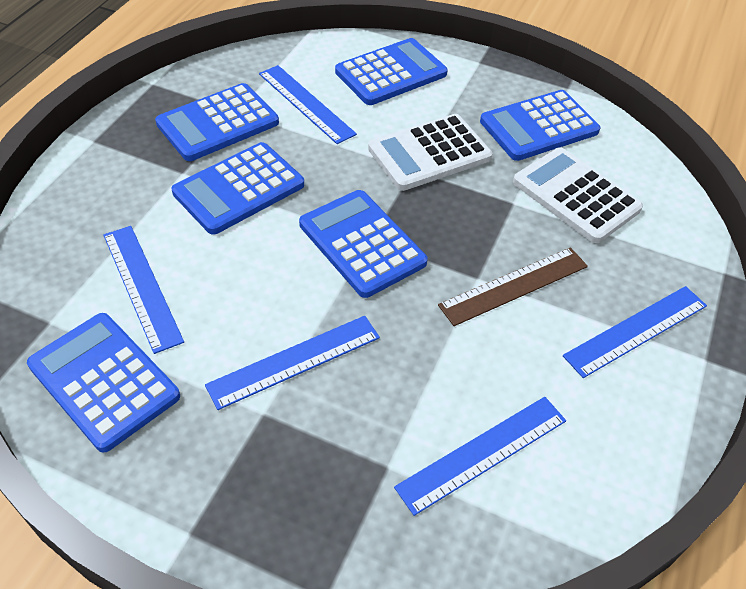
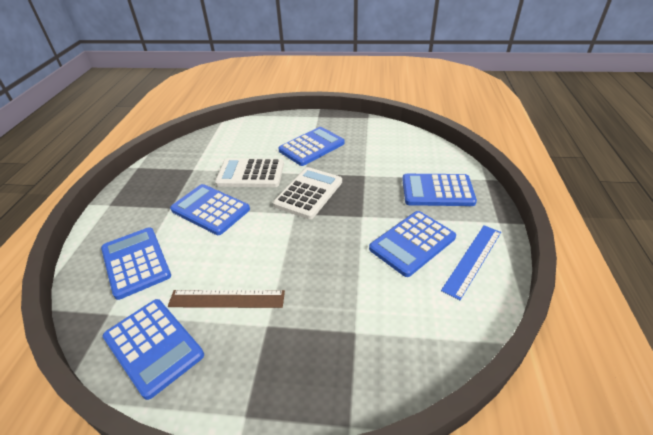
blue ruler: 5 -> 1

